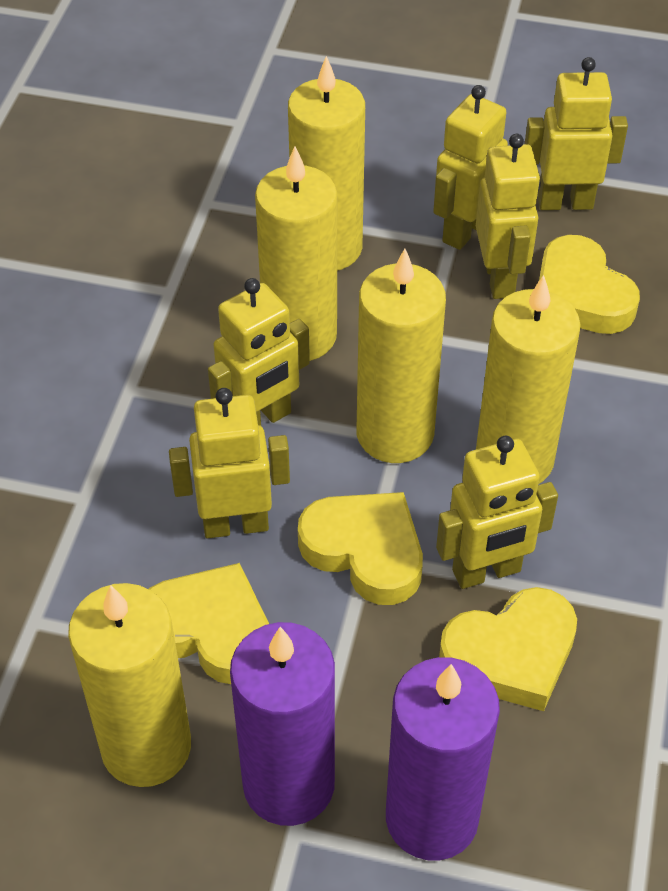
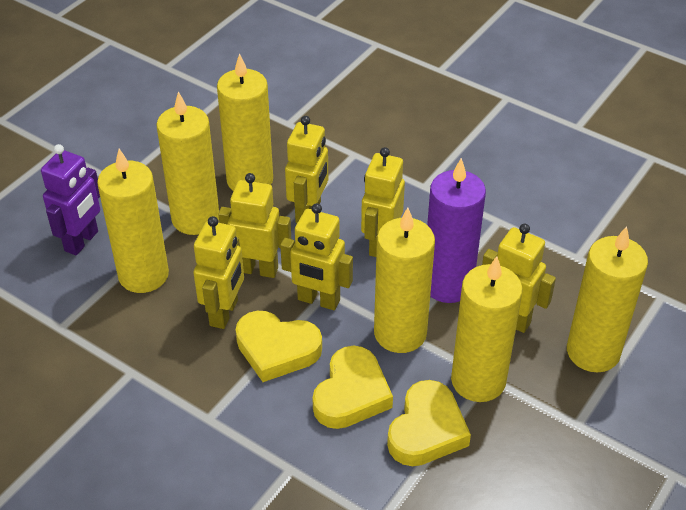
purple candle: 2 -> 1
purple robot: 0 -> 1
yellow candle: 5 -> 6
yellow heart: 4 -> 3

